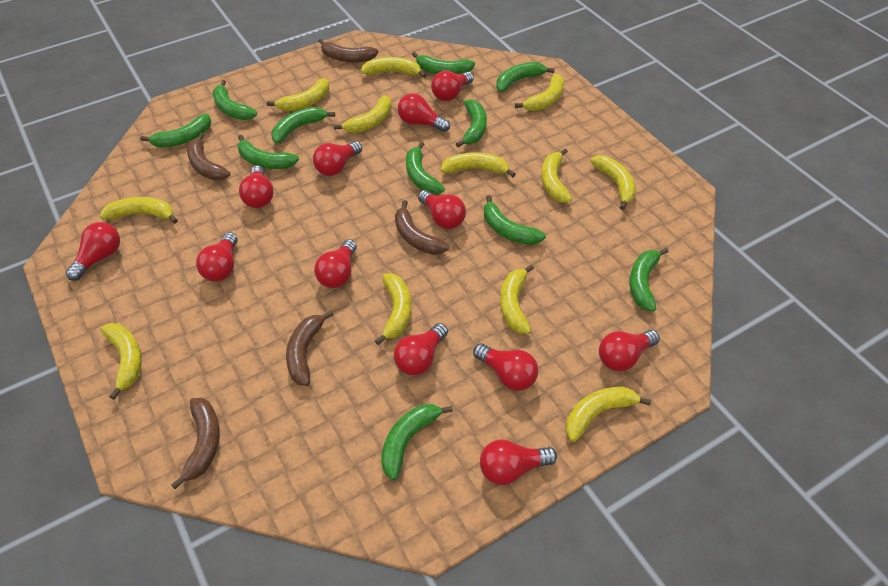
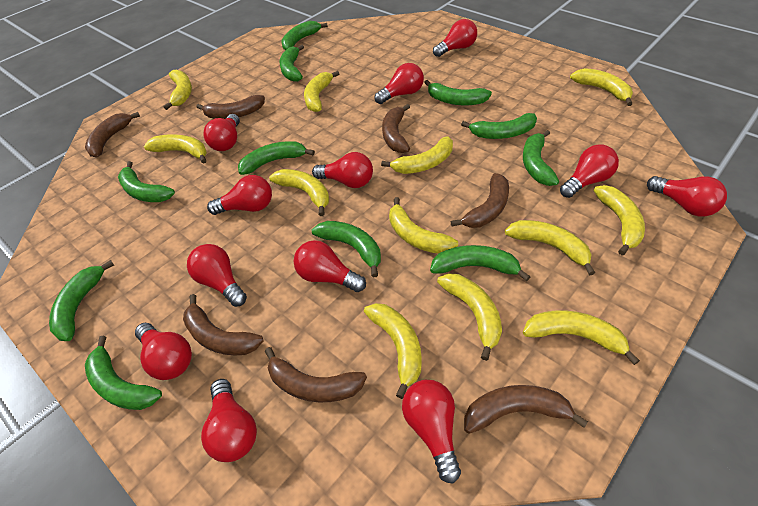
brown banana: 5 -> 7

